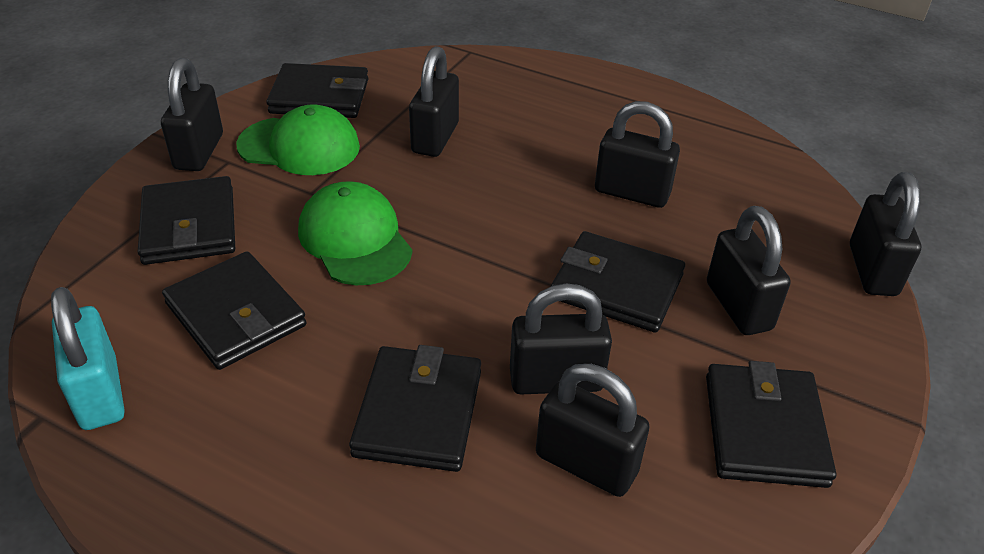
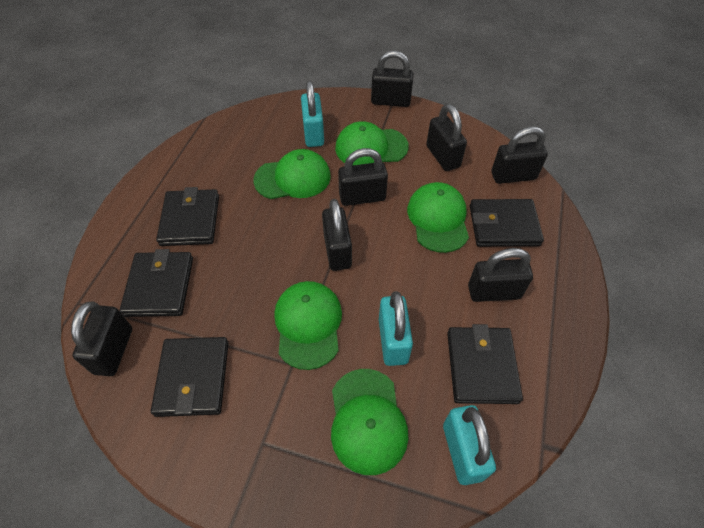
black wallet: 6 -> 5
green cap: 2 -> 5
turquoise padlock: 1 -> 3

